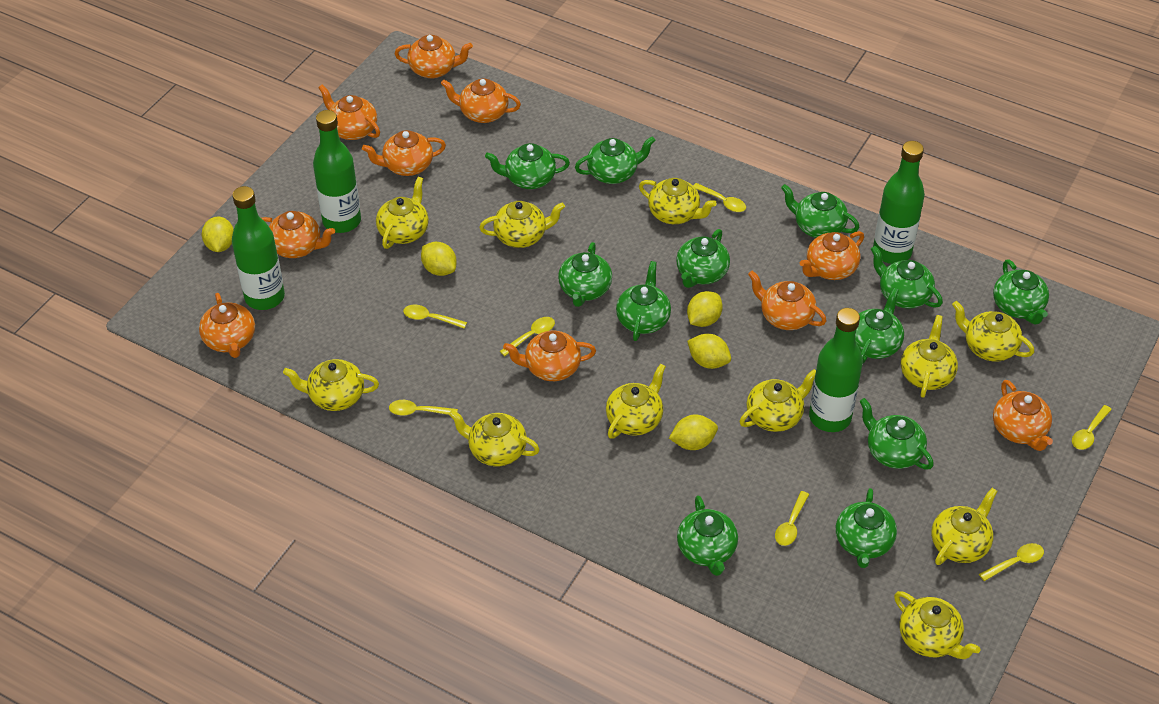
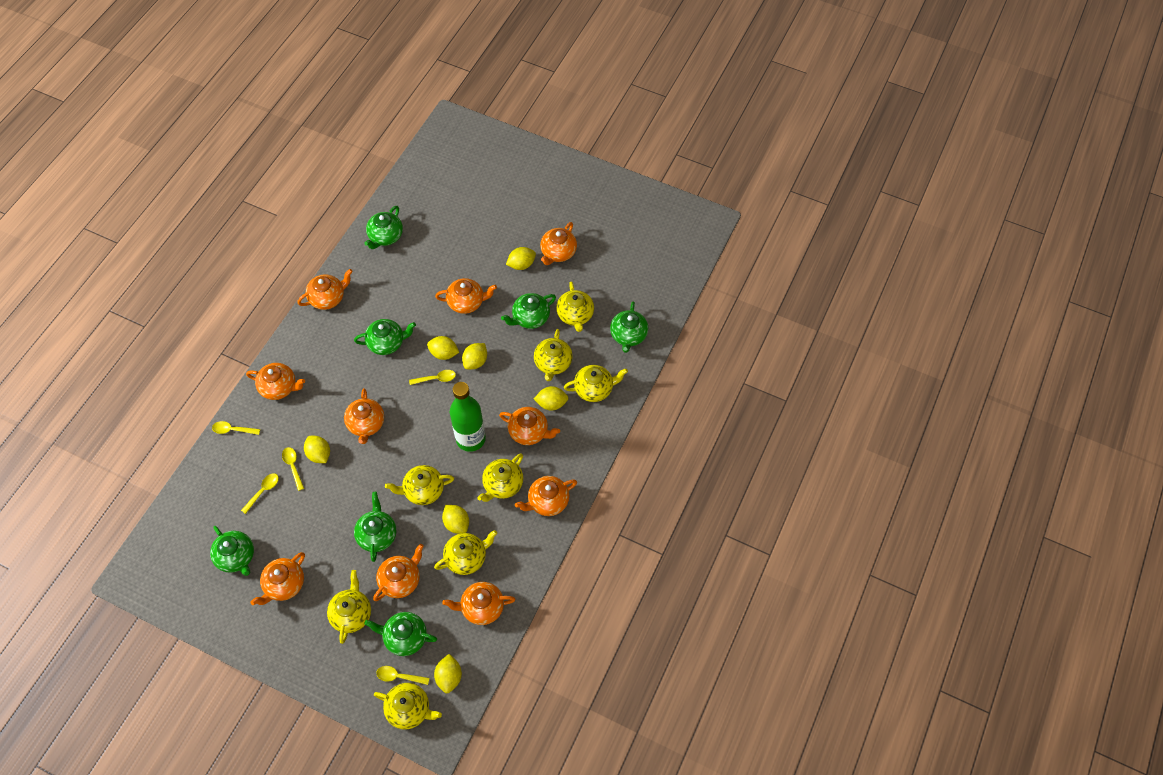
green bottle: 4 -> 1
green teapot: 12 -> 7
yellow lemon: 5 -> 7
yellow spoon: 7 -> 5
yellow teapot: 11 -> 8

